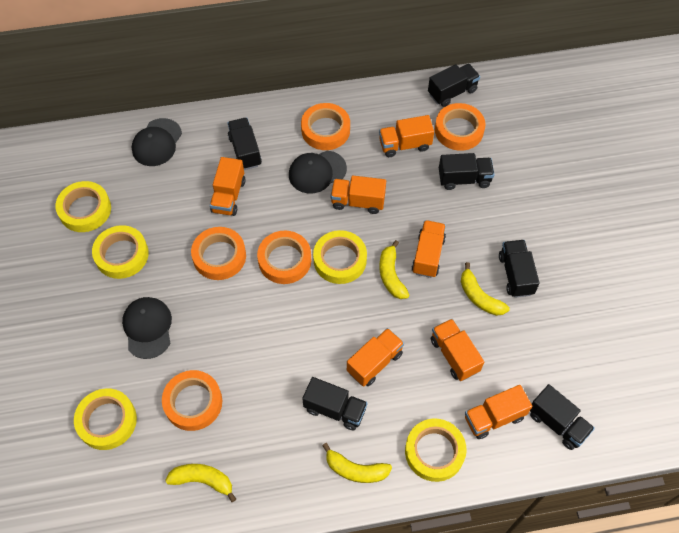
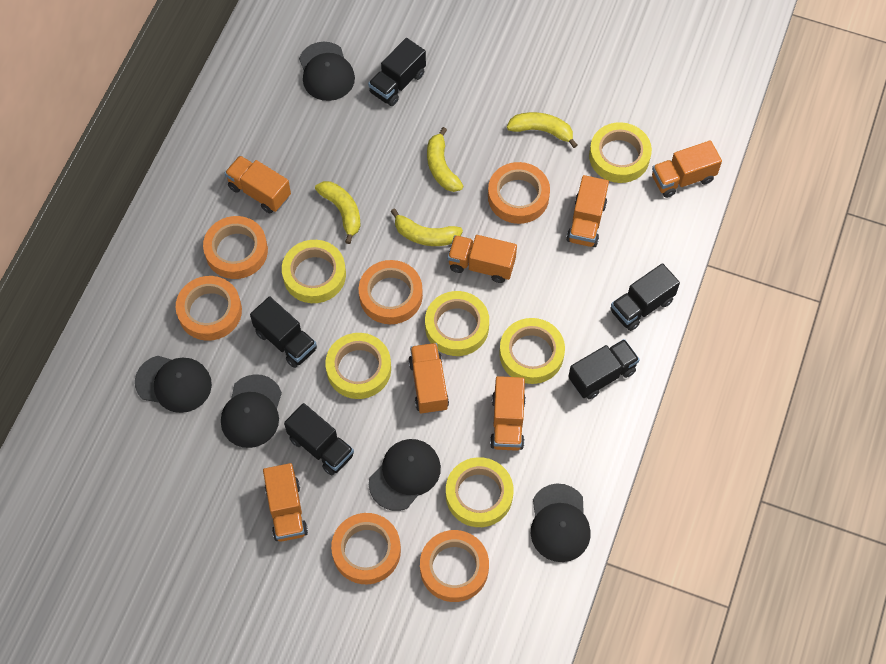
black cap: 3 -> 5
black truck: 6 -> 5
orange tape: 5 -> 6
yellow tape: 5 -> 6

